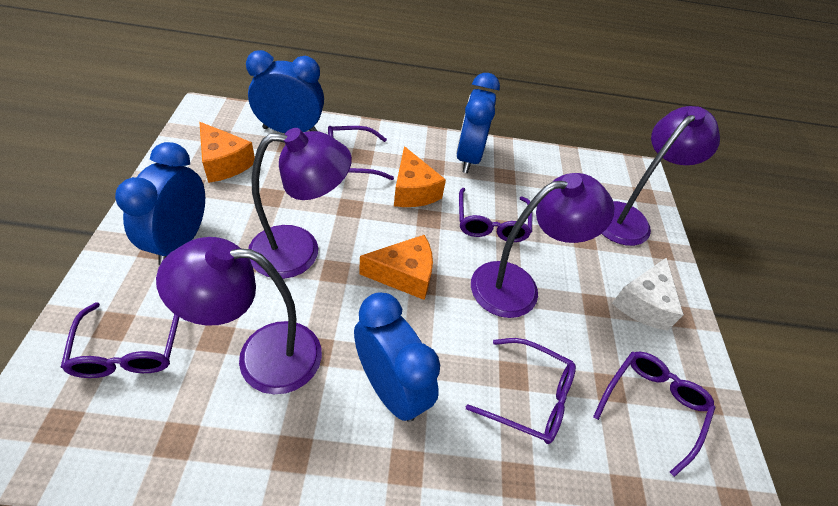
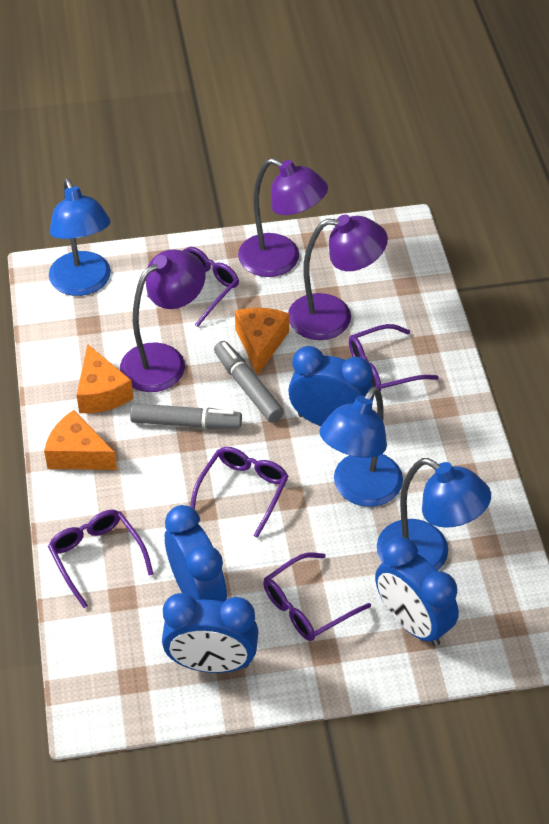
blue lamp: 0 -> 3
grey marker: 0 -> 2
purple lamp: 4 -> 3
white cheese: 1 -> 0

